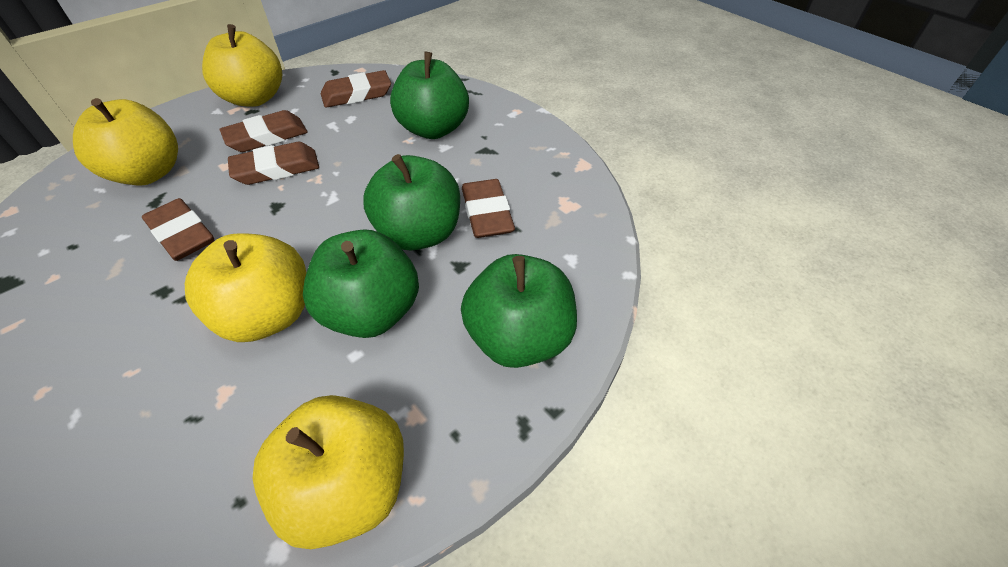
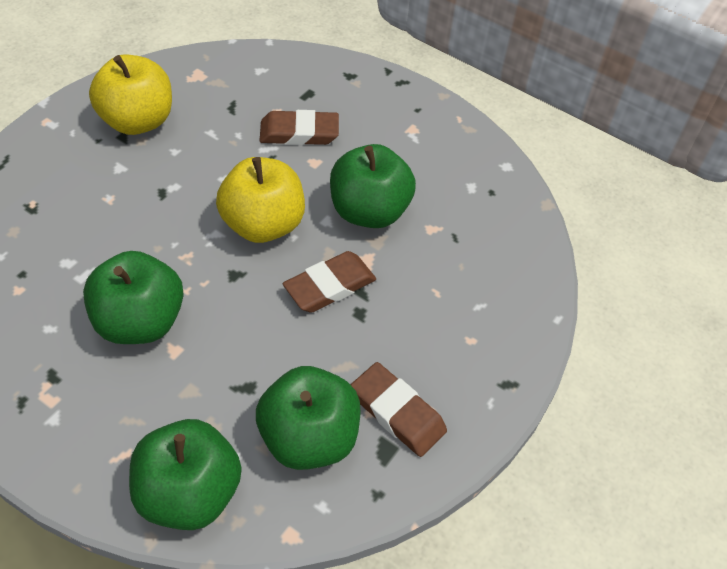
brown eraser: 5 -> 3
yellow apple: 4 -> 2

